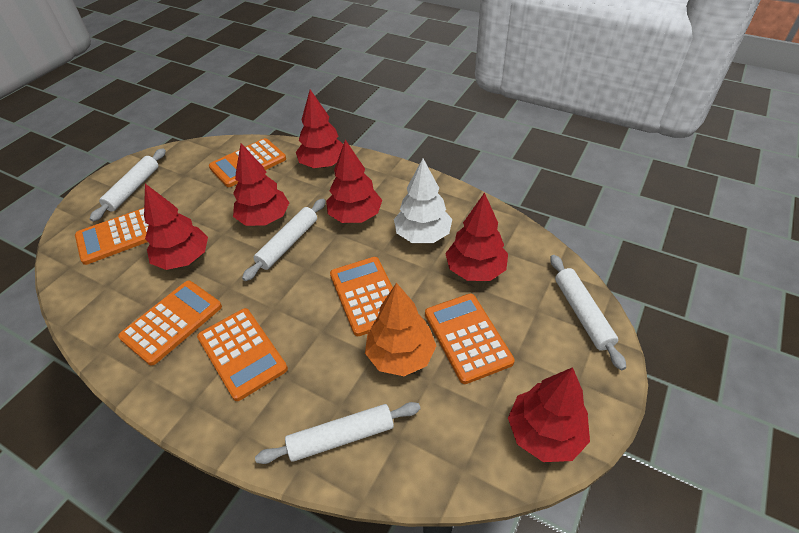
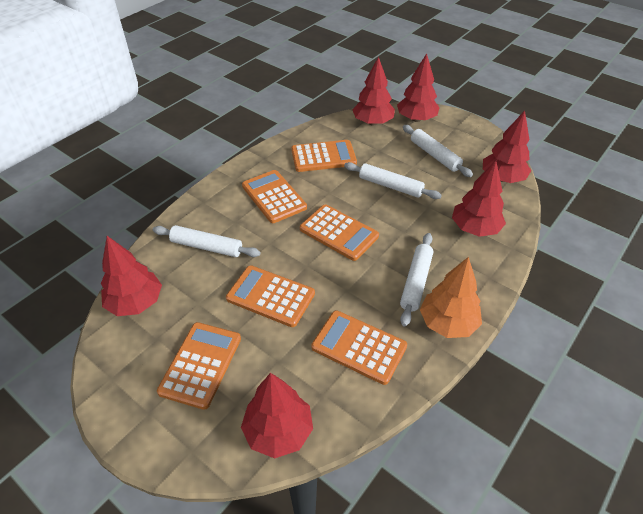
white tree: 1 -> 0

